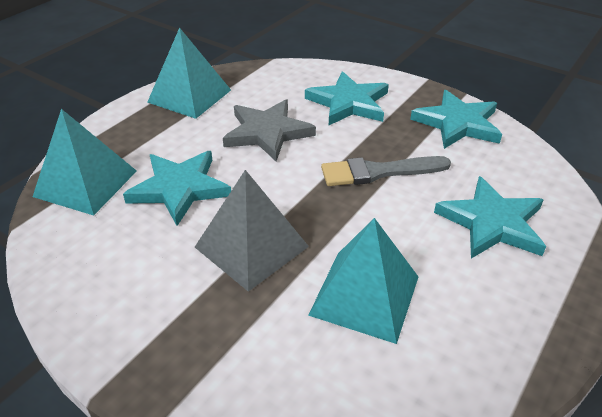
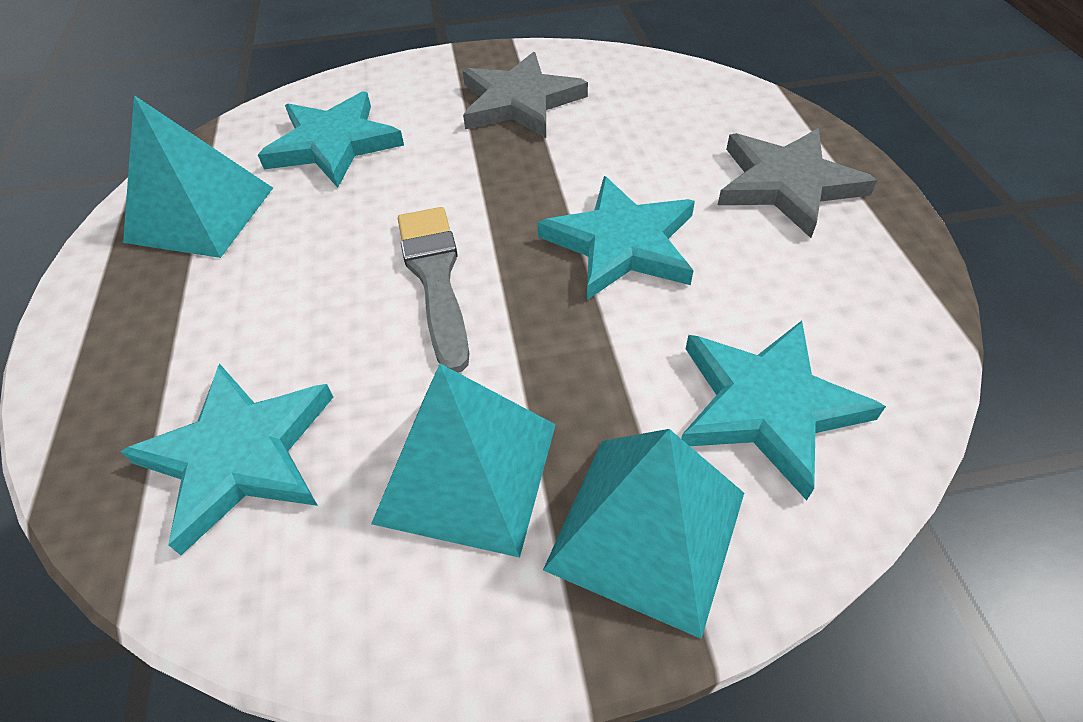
grey pyramid: 1 -> 0
grey star: 1 -> 2

